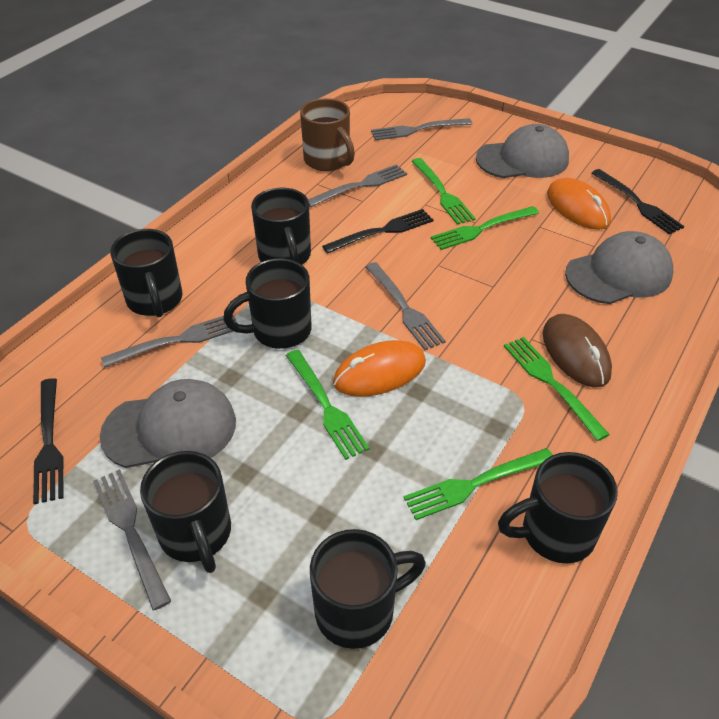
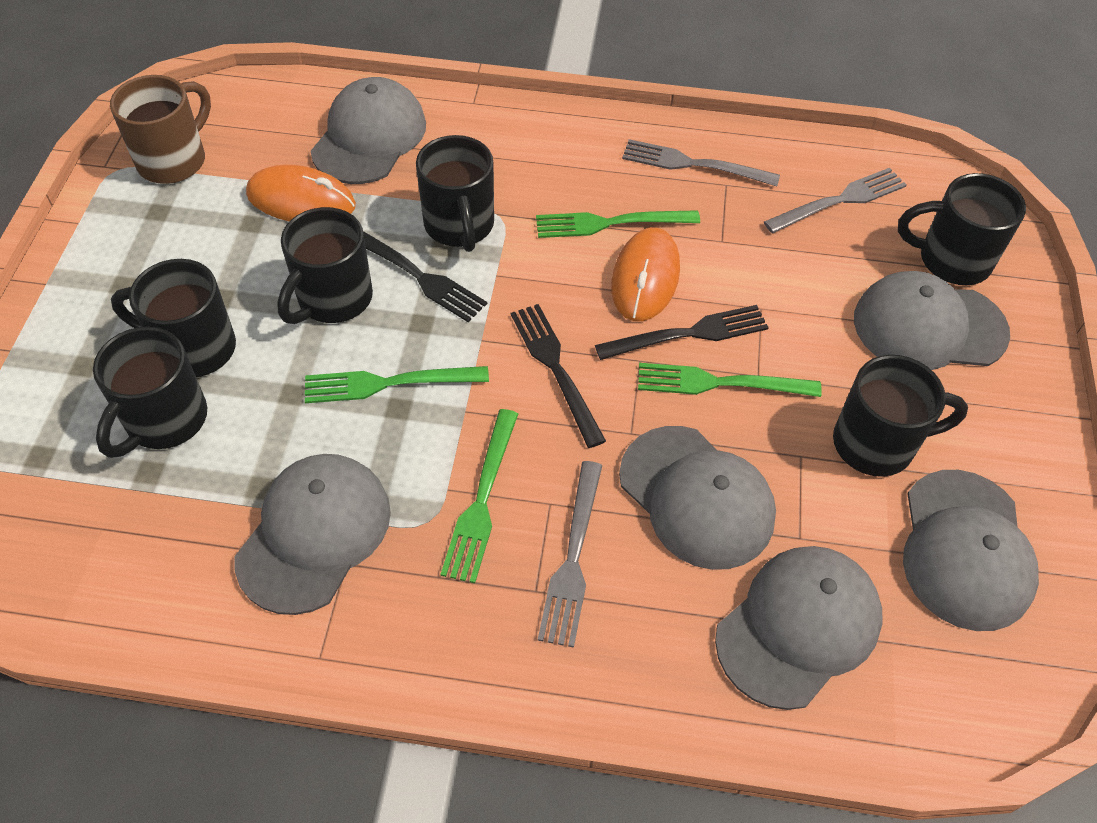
brown mouse: 1 -> 0
green fork: 5 -> 4
grey cap: 3 -> 6
grey fork: 5 -> 3

